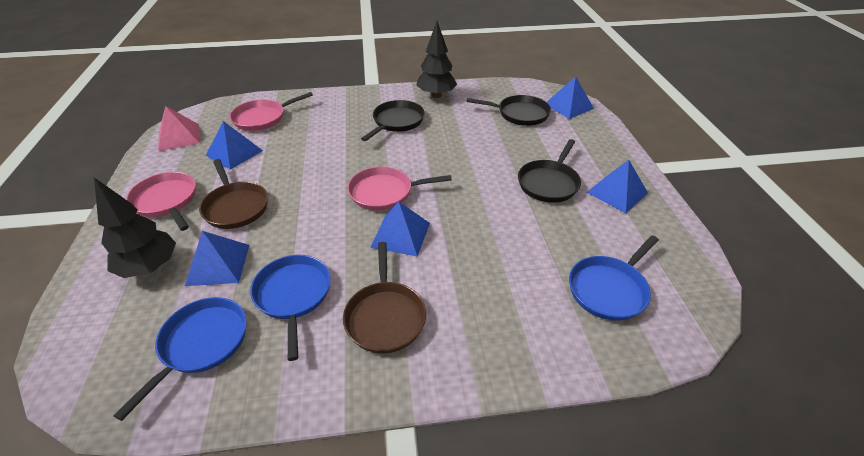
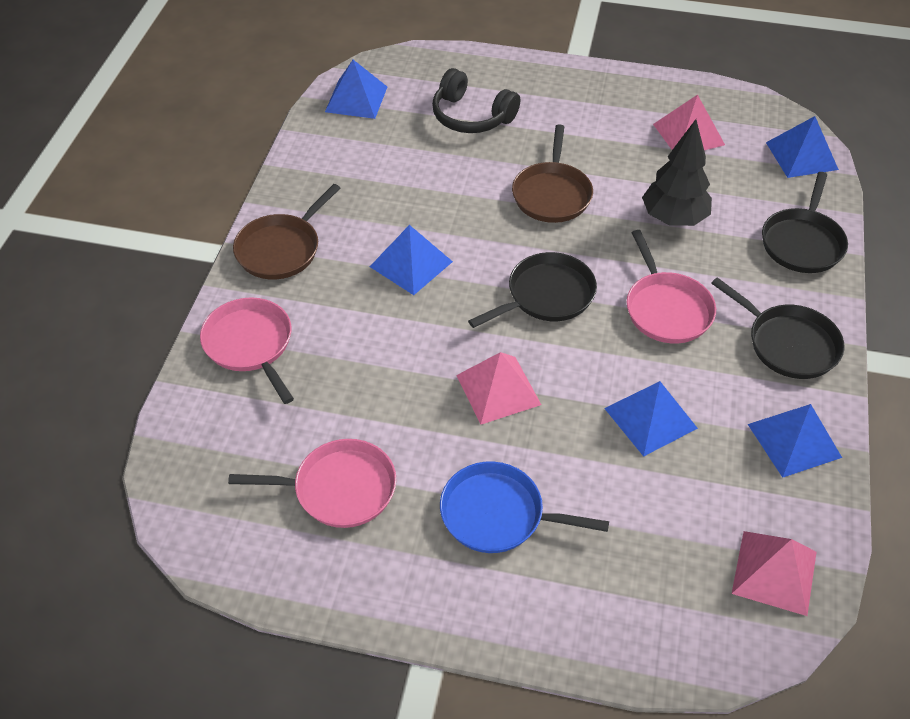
black headphones: 0 -> 1
black tree: 2 -> 1
blue pan: 3 -> 1
pink pyramid: 1 -> 3

